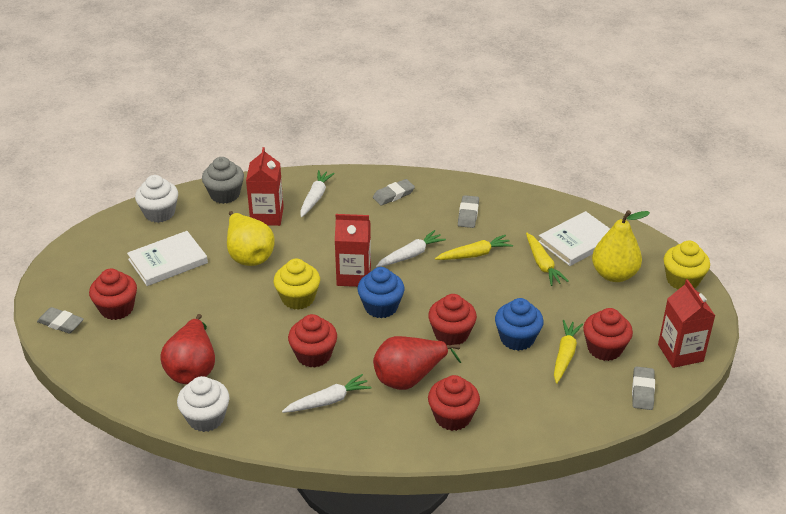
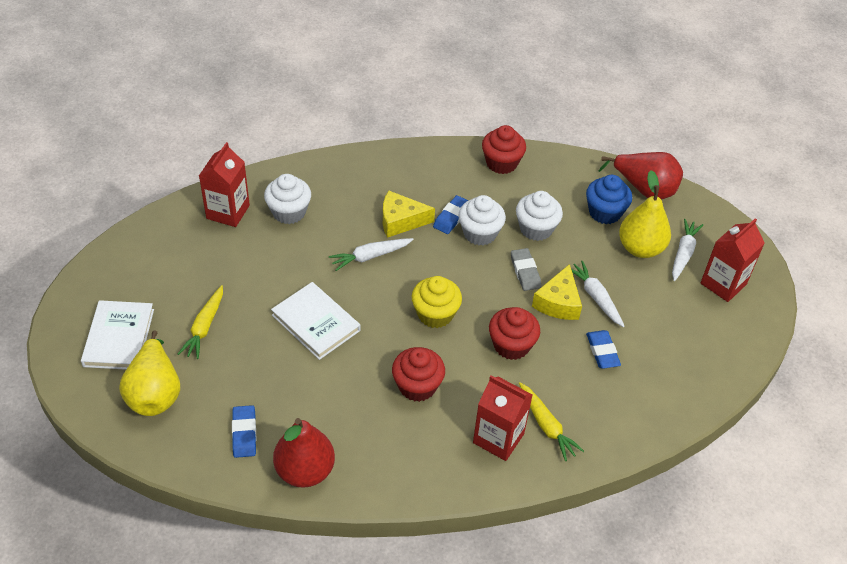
blue cupcake: 2 -> 1
blue eraser: 0 -> 3
grey cupcake: 1 -> 0
grey eraser: 4 -> 1
red cupcake: 5 -> 3
white cupcake: 2 -> 3
yellow carrot: 3 -> 2
yellow cheese: 0 -> 2
yellow cupcake: 2 -> 1

